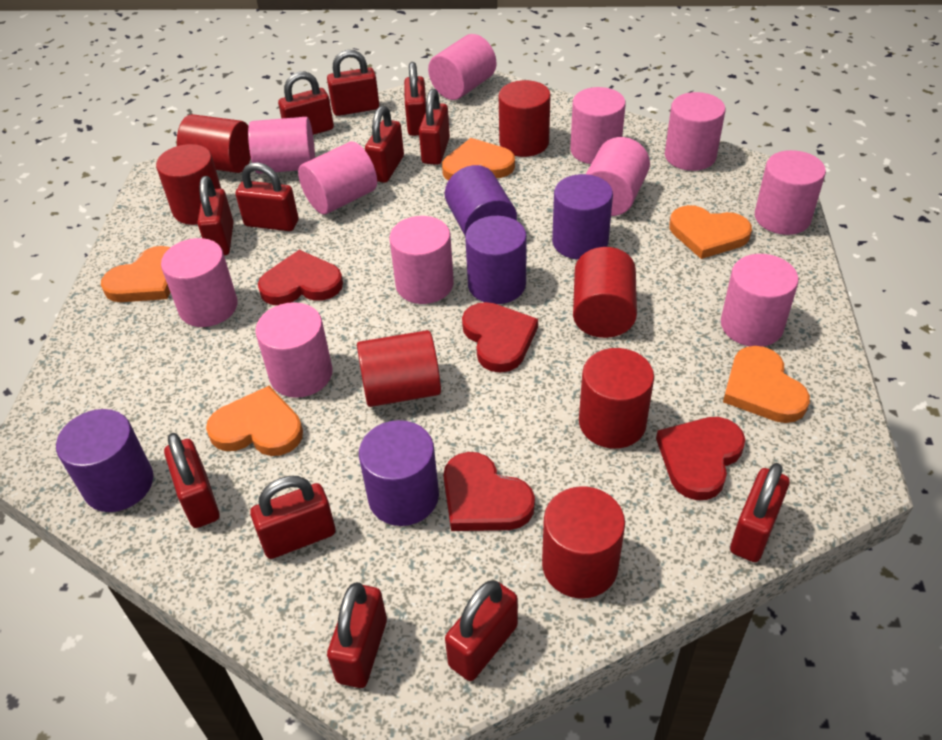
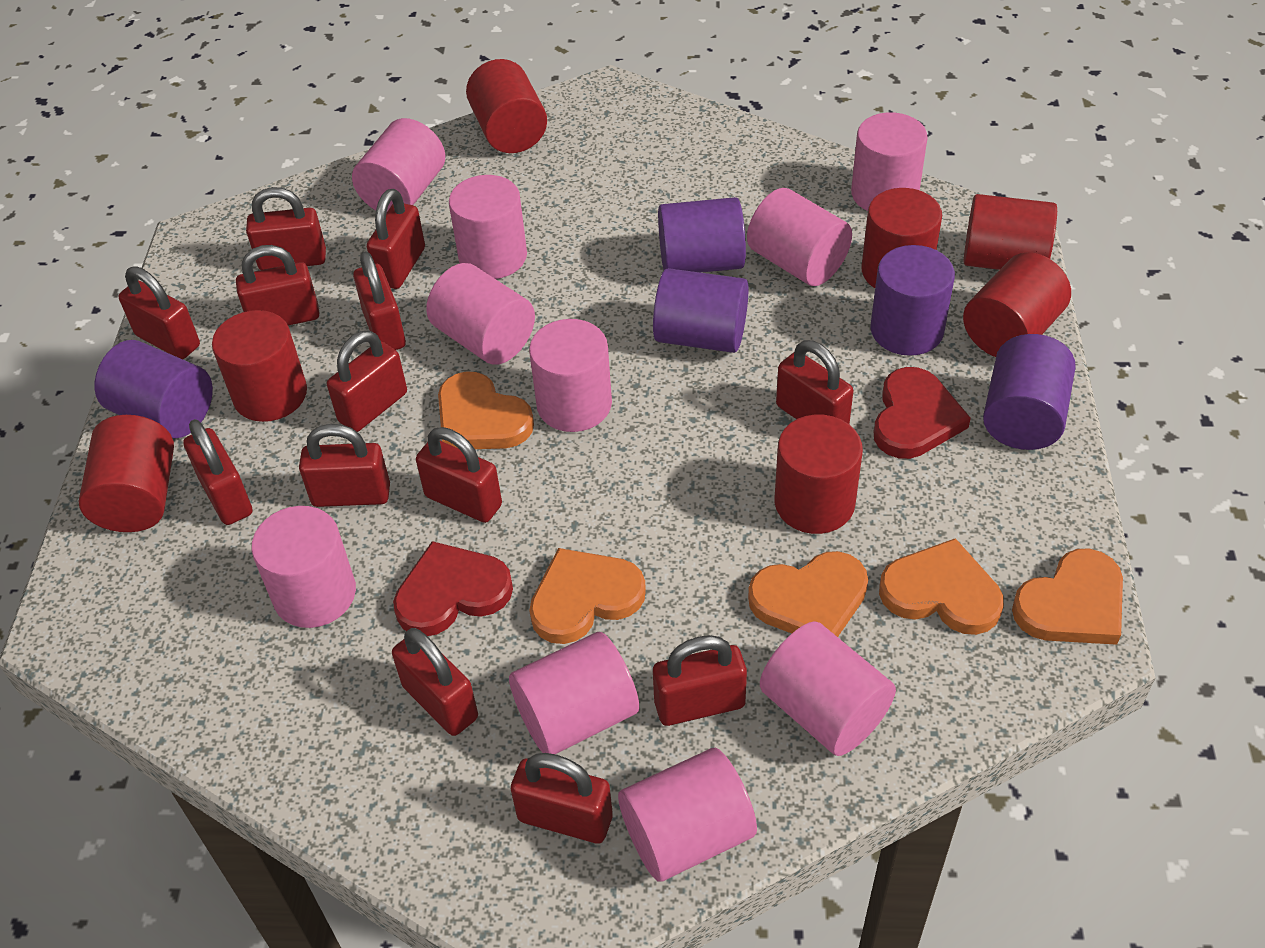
pink cylinder: 11 -> 10
red heart: 4 -> 2
red padlock: 12 -> 13

